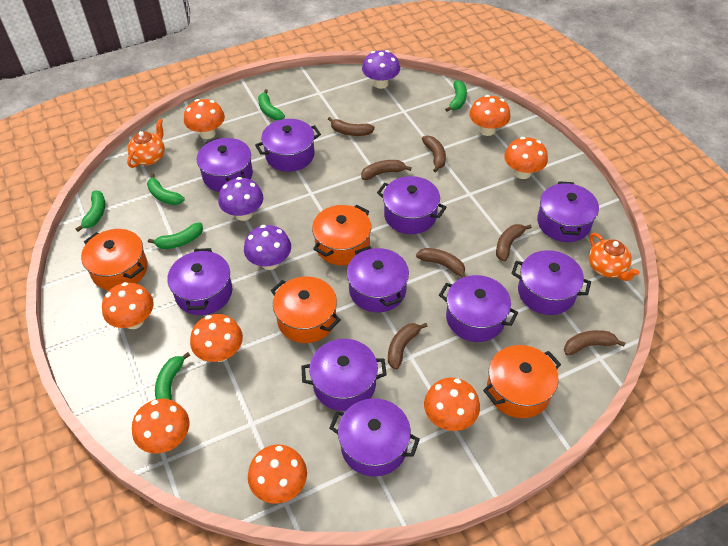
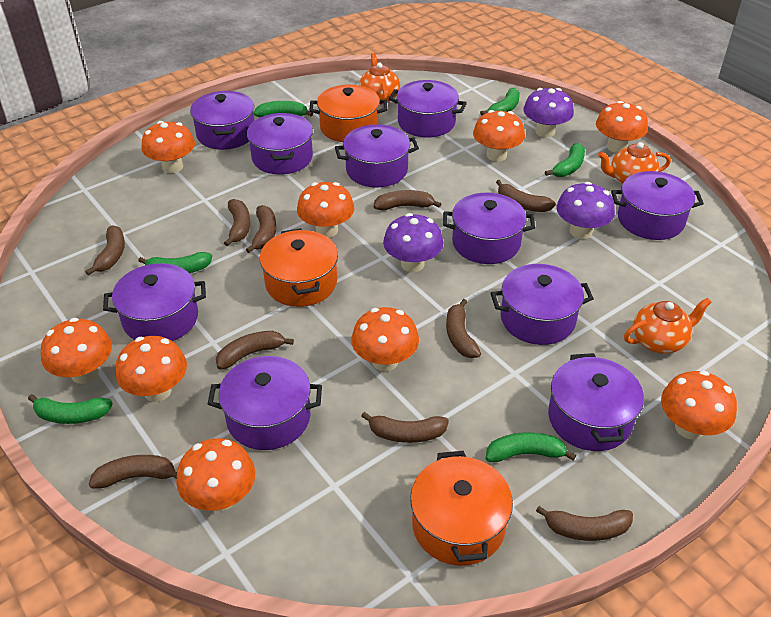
brown banana: 7 -> 10
orange mushroom: 8 -> 9
orange pot: 4 -> 3
orange teapot: 2 -> 3

